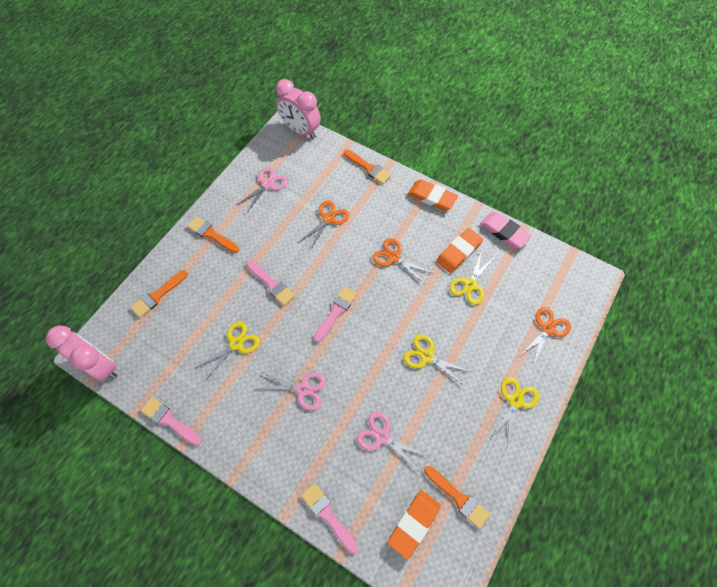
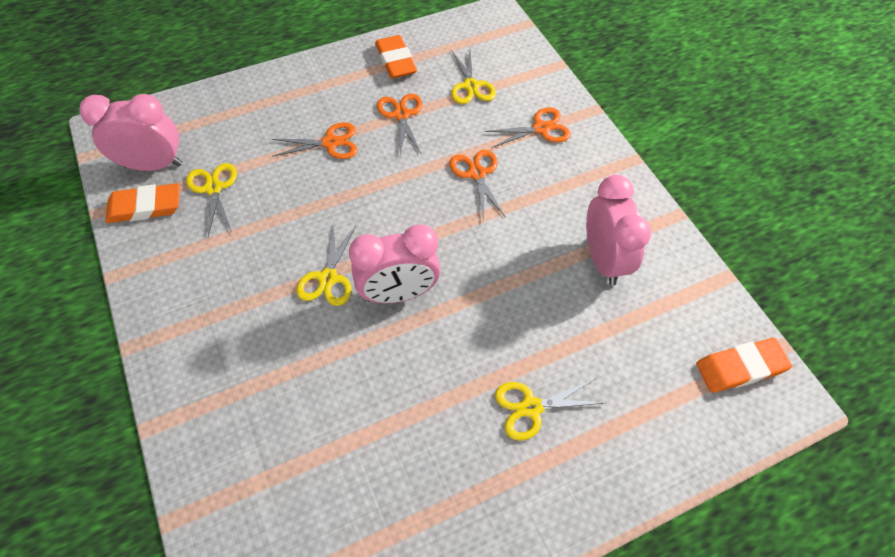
orange brush: 4 -> 0
orange scissors: 3 -> 4
pink brush: 4 -> 0
pink clock: 2 -> 3
pink eraser: 1 -> 0
pink scissors: 3 -> 0

